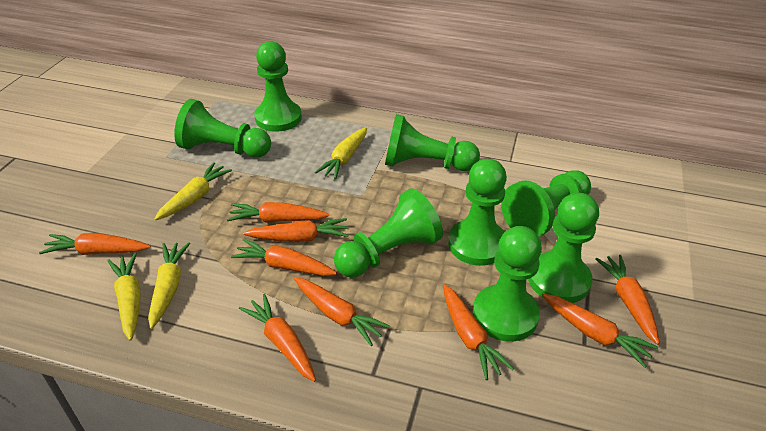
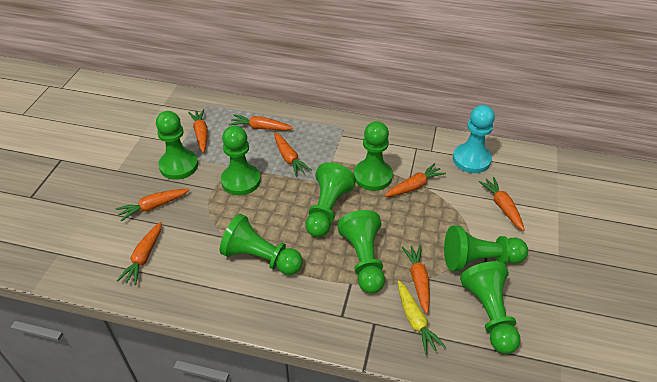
orange carrot: 9 -> 8
turquoise pawn: 0 -> 1
yellow carrot: 4 -> 1

